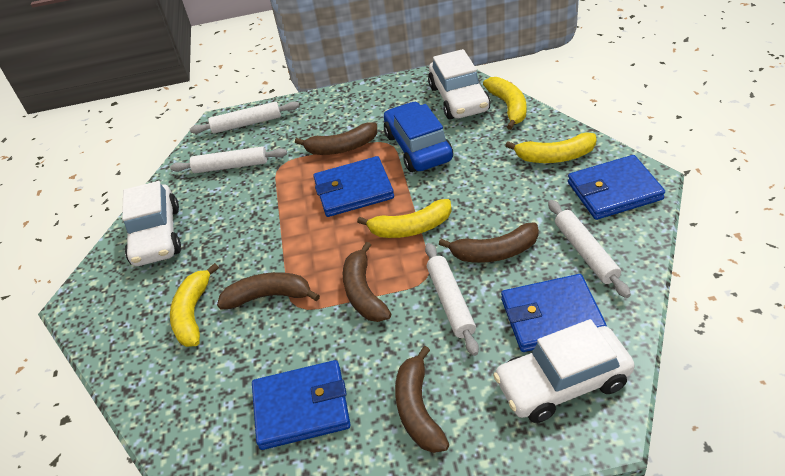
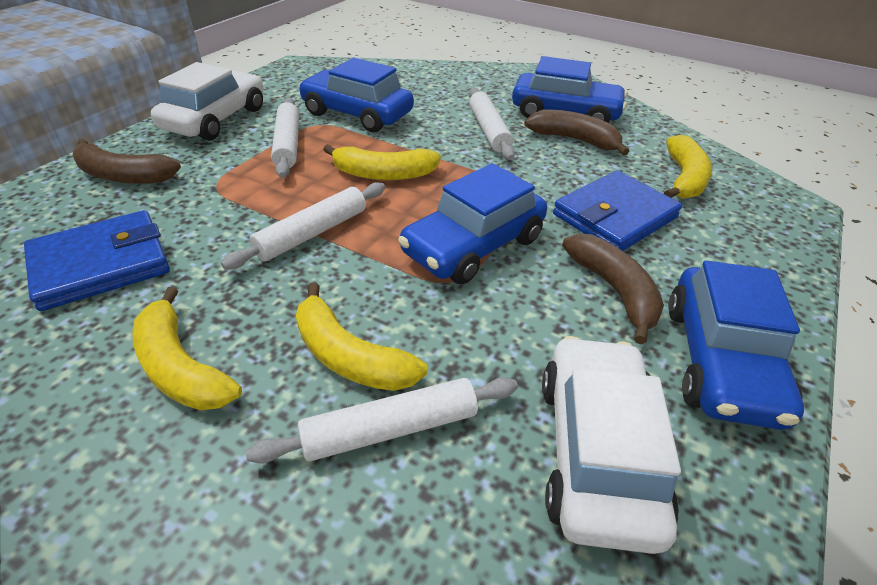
blue car: 1 -> 4
blue wallet: 4 -> 2
brown banana: 5 -> 3
white car: 3 -> 2

